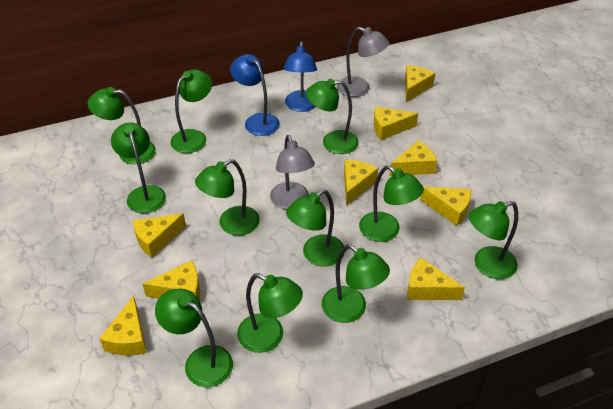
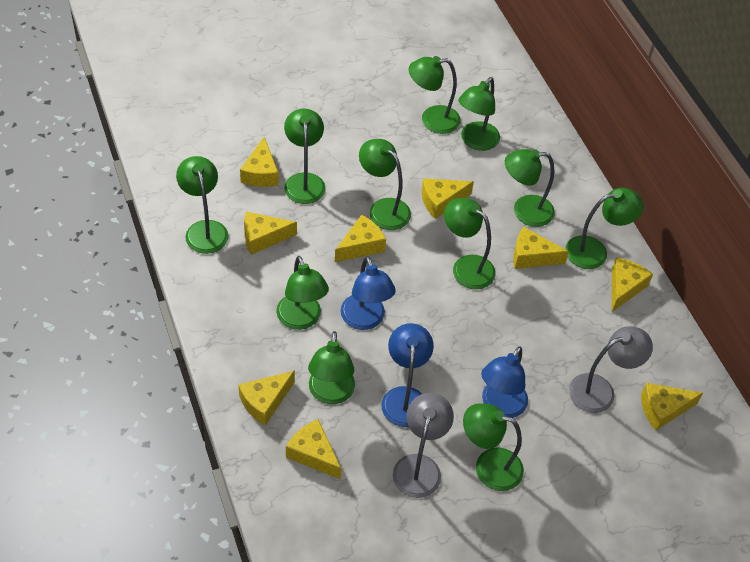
blue lamp: 2 -> 3

